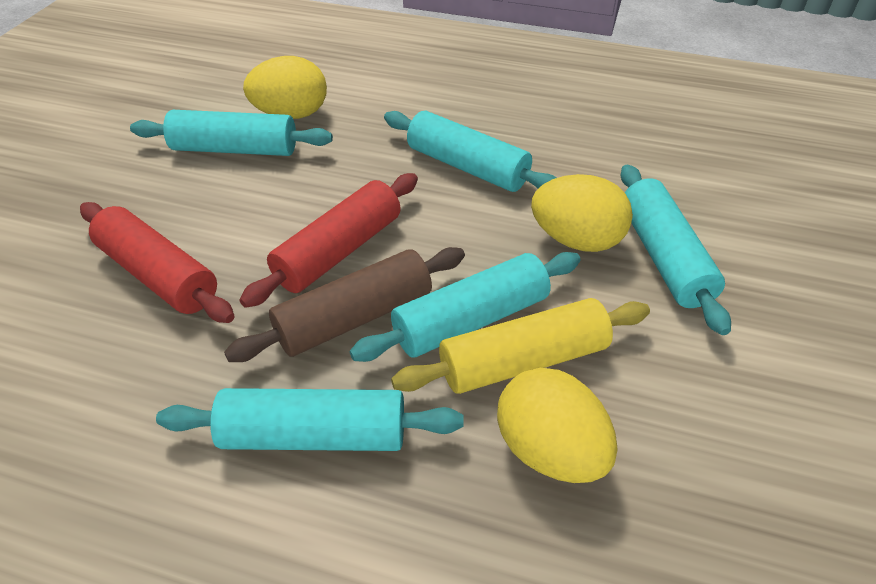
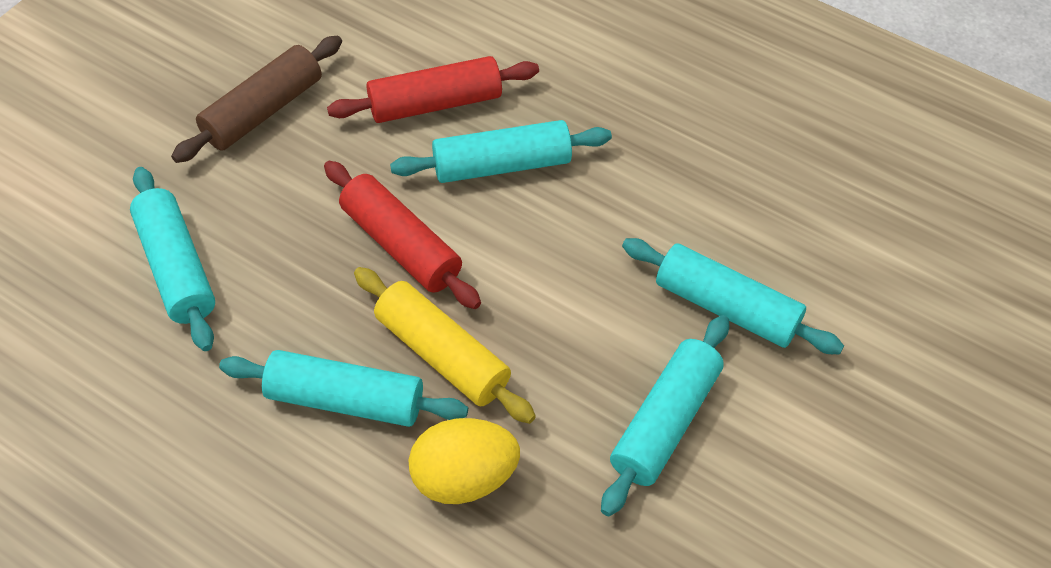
yellow egg: 3 -> 1

